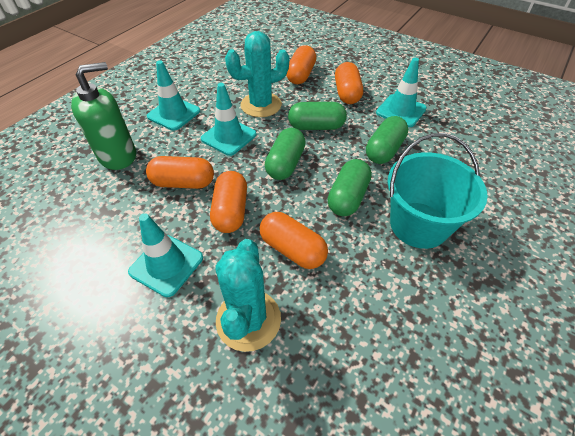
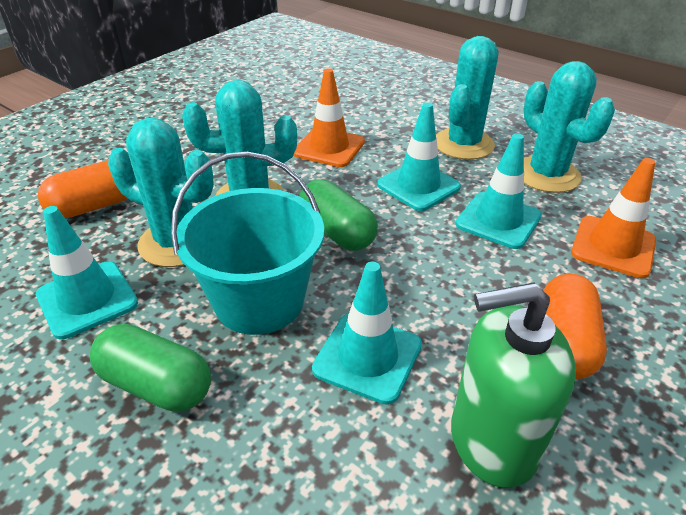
green capsule: 4 -> 2
orange capsule: 5 -> 2
orange traffic cone: 0 -> 2
turquoise cactus: 2 -> 4

